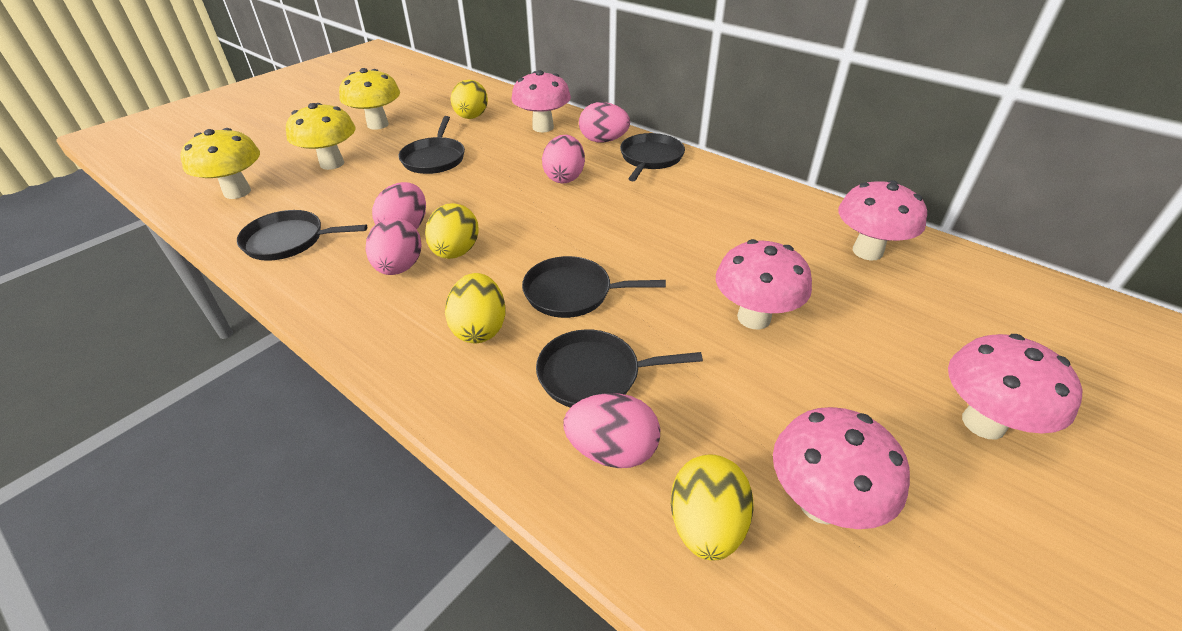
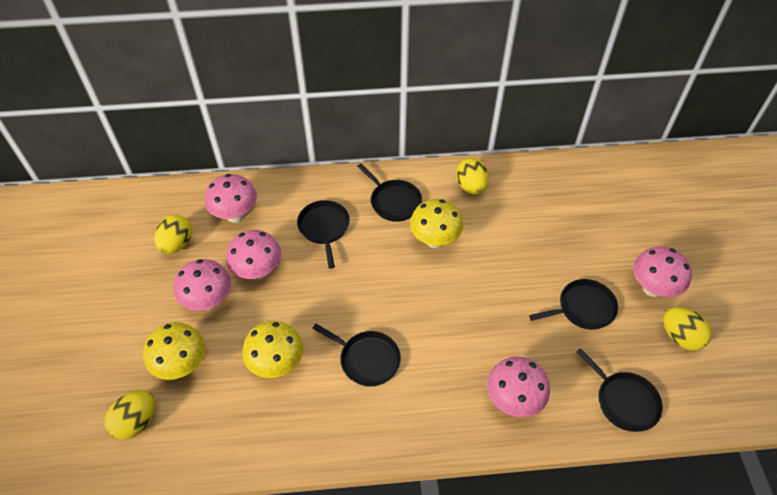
pink egg: 5 -> 0

